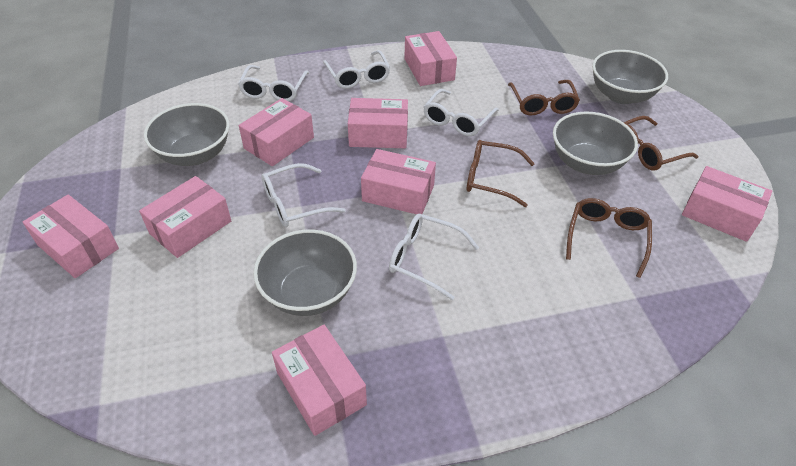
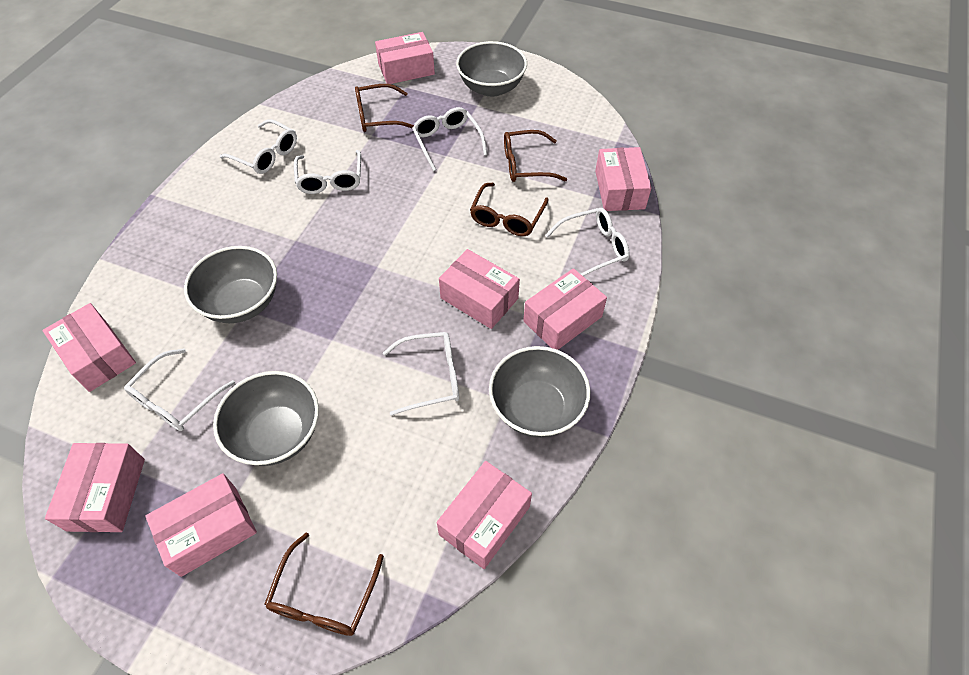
white glasses: 5 -> 6

